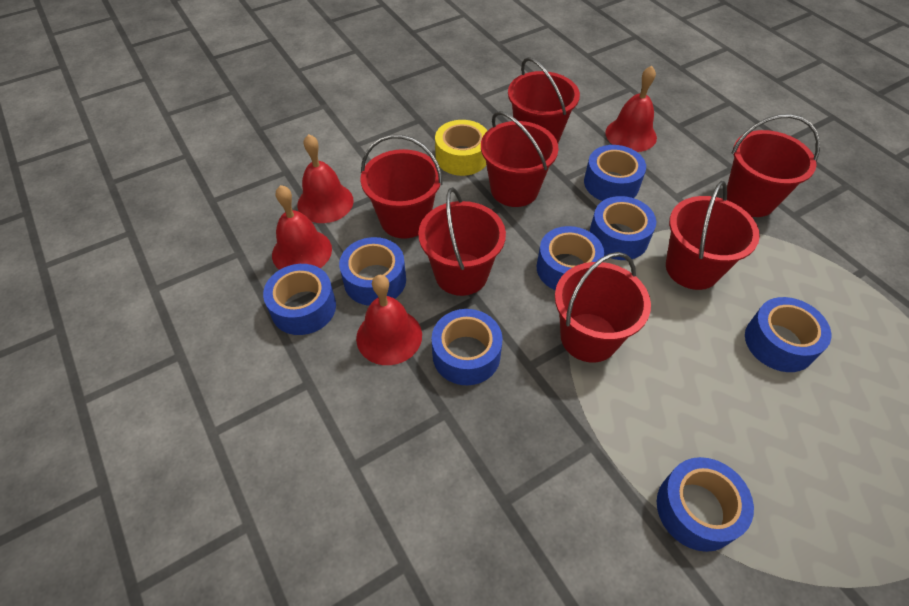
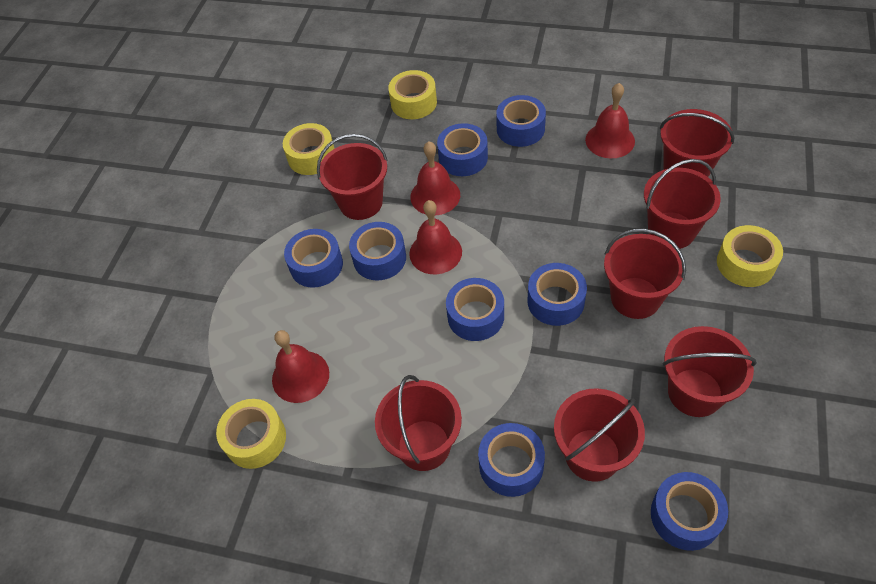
yellow tape: 1 -> 4

